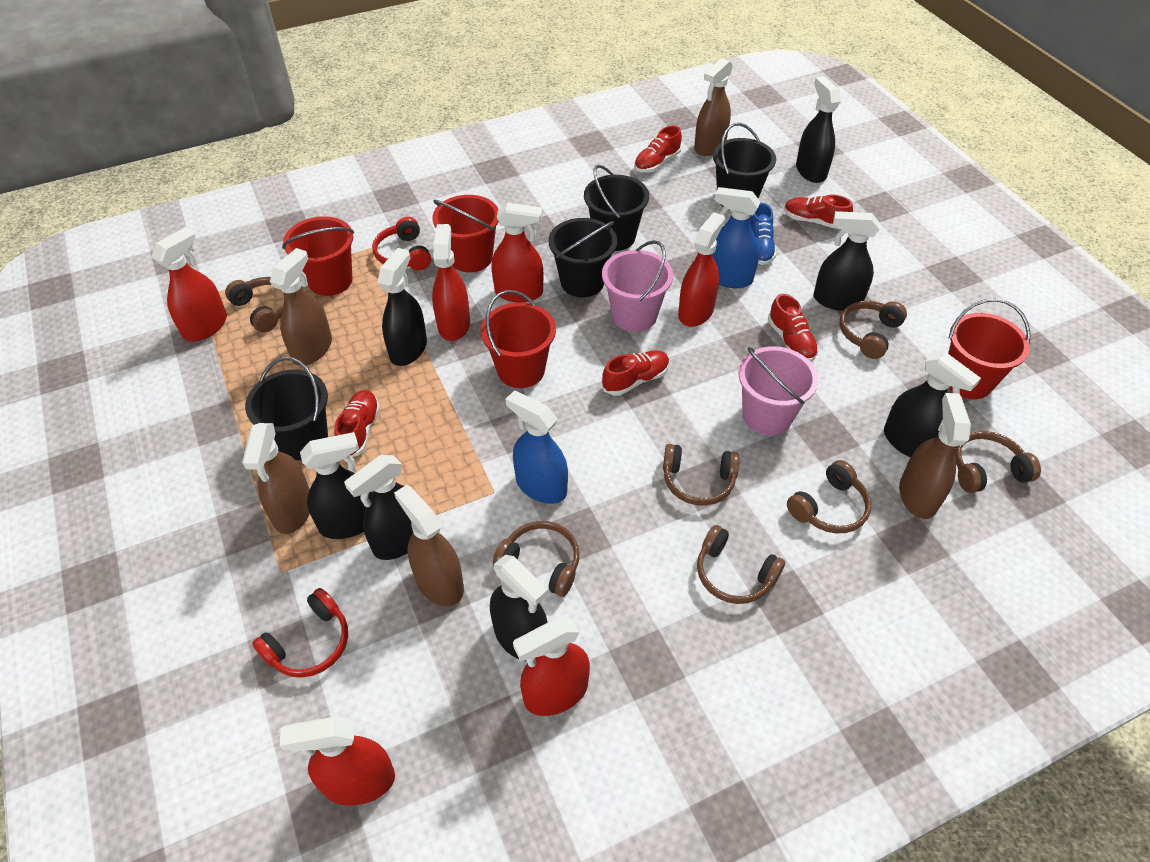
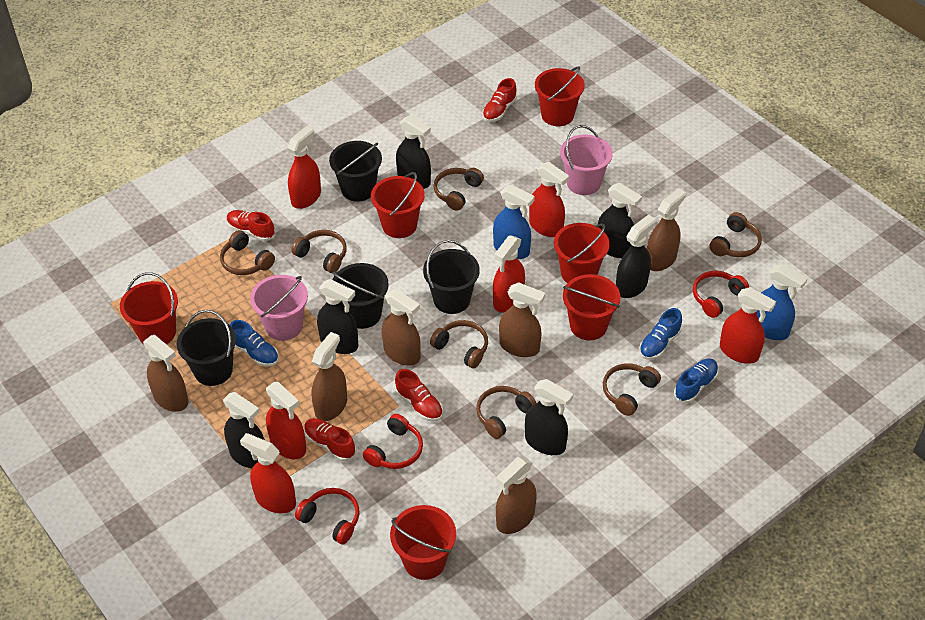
black spray bottle: 7 -> 6
blue shoe: 1 -> 3
brown spray bottle: 5 -> 6
red bucket: 4 -> 6
red headphones: 2 -> 3
red shoe: 5 -> 4

